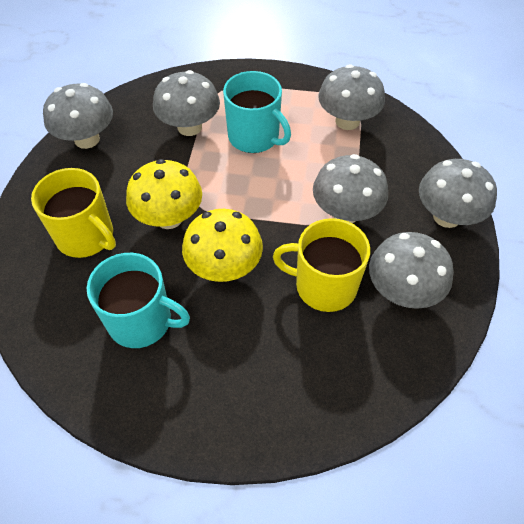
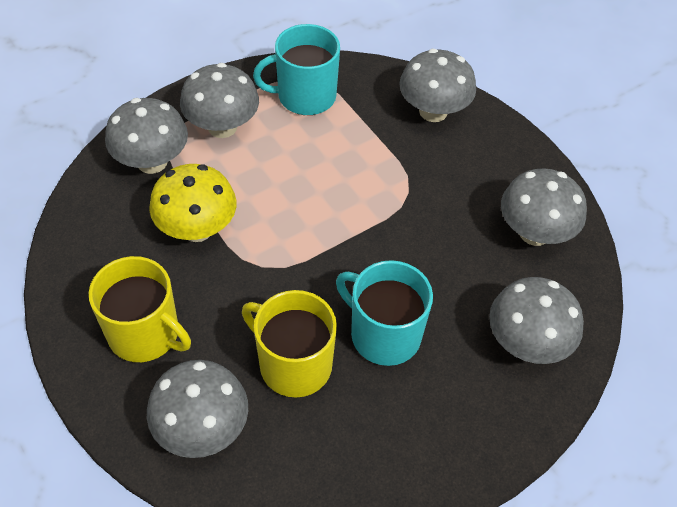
yellow mushroom: 2 -> 1

